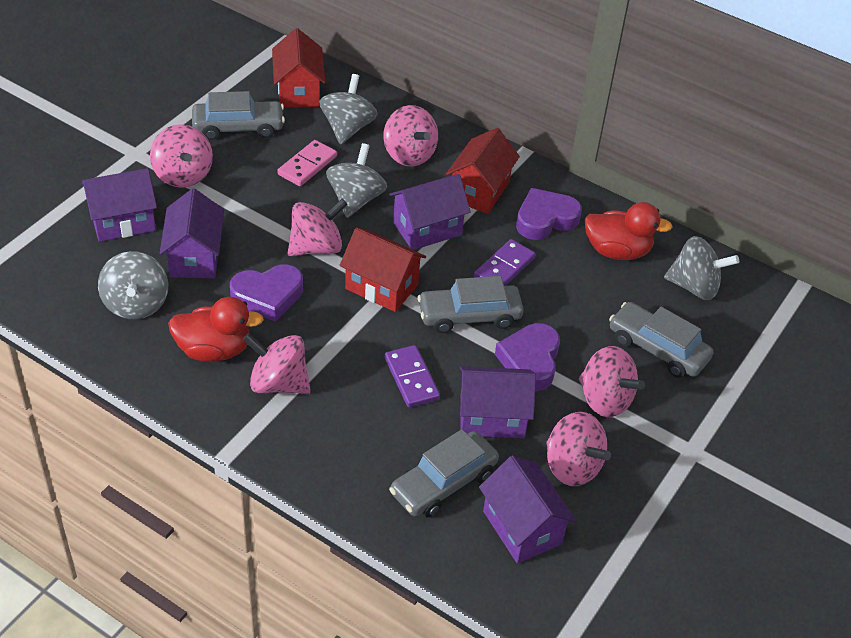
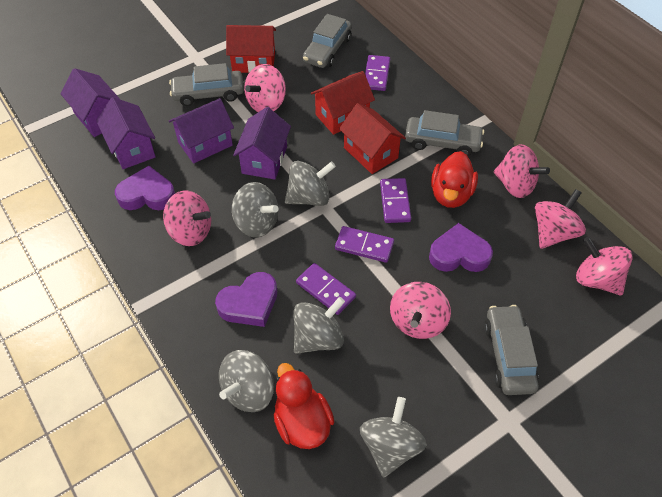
grey spinning top: 4 -> 5
pink domino: 1 -> 0
purple domino: 2 -> 4
purple house: 5 -> 4

